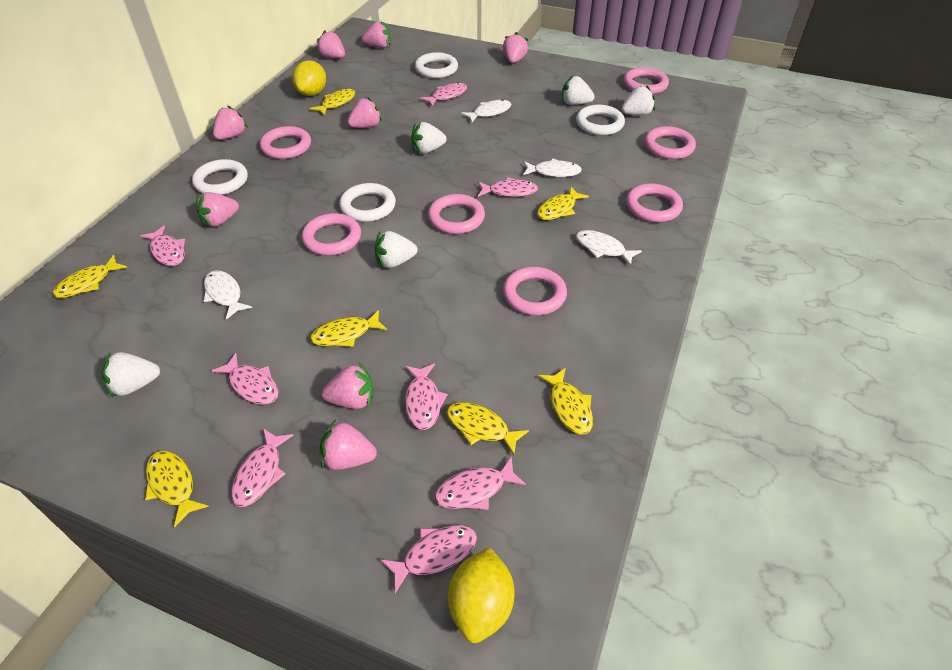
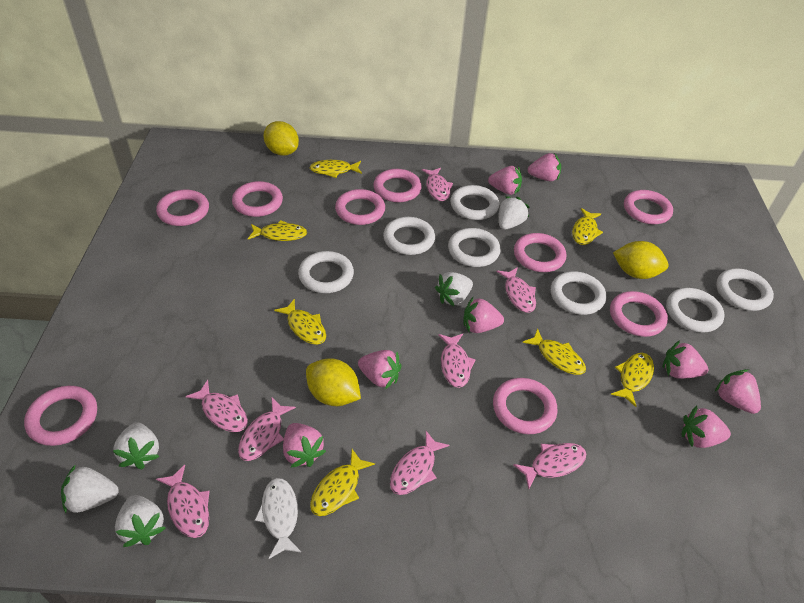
pink ring: 7 -> 9
white fish: 4 -> 1
white ring: 4 -> 7
yellow lemon: 2 -> 3

